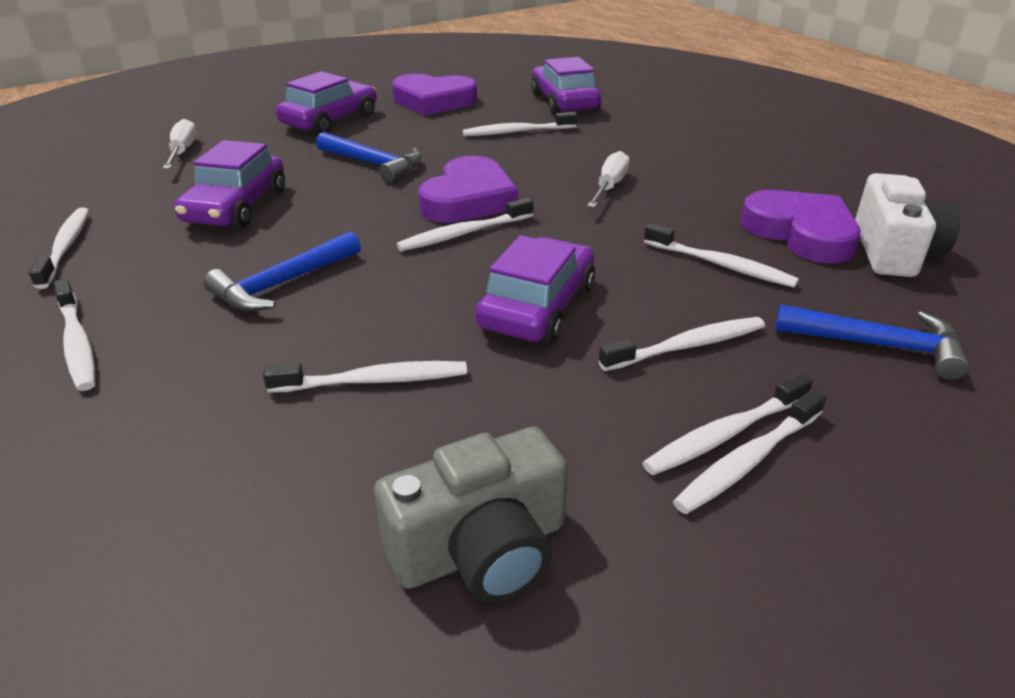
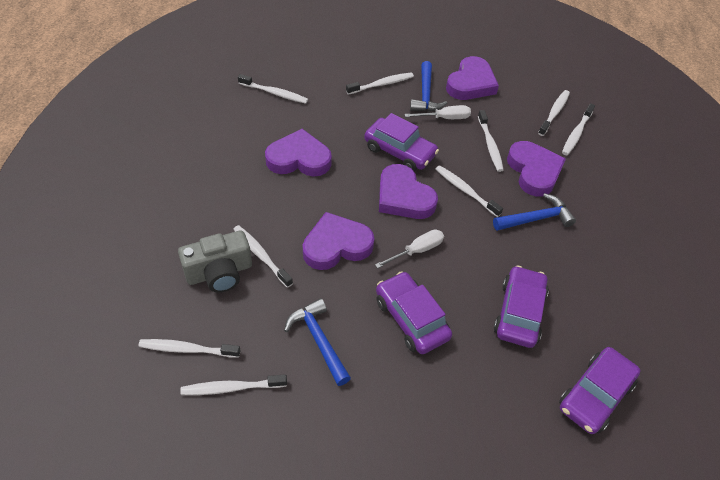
purple heart: 3 -> 5
white camera: 1 -> 0

